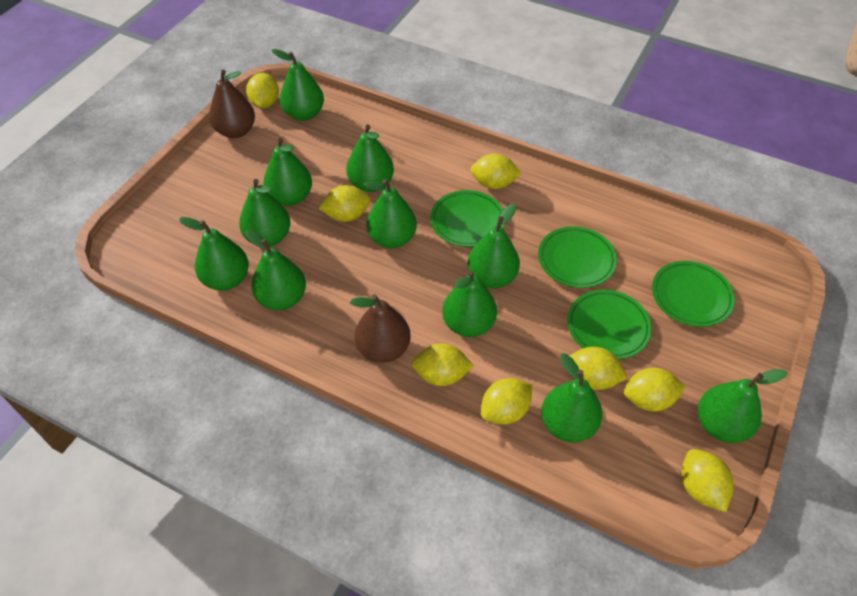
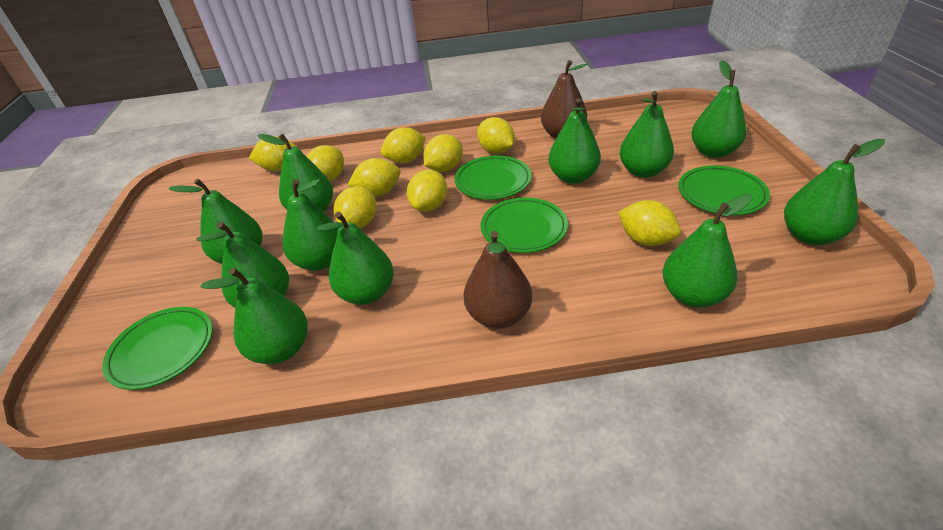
yellow lemon: 8 -> 9

